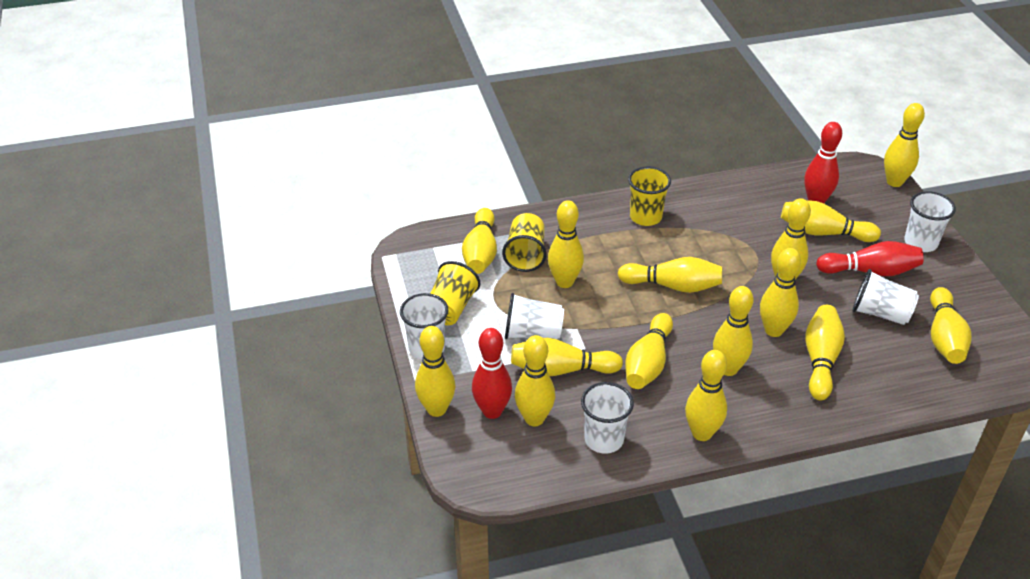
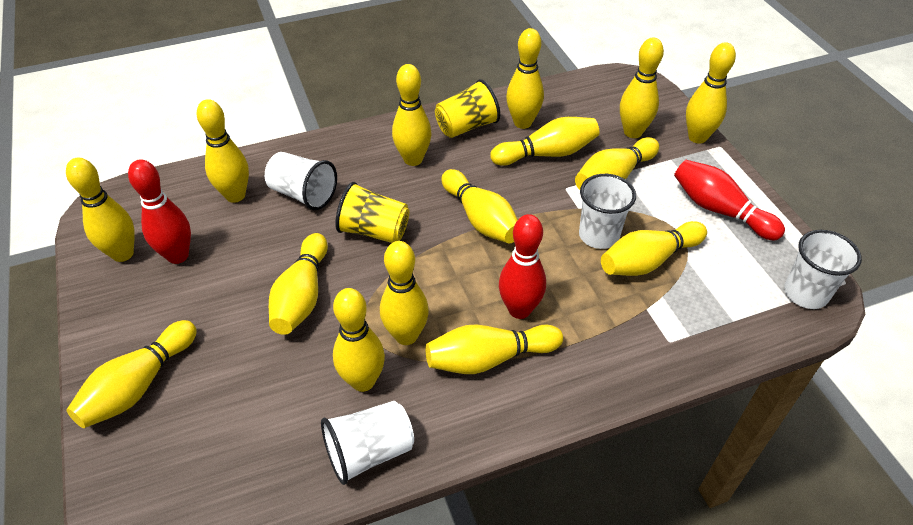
white cup: 5 -> 4
yellow cup: 3 -> 2

